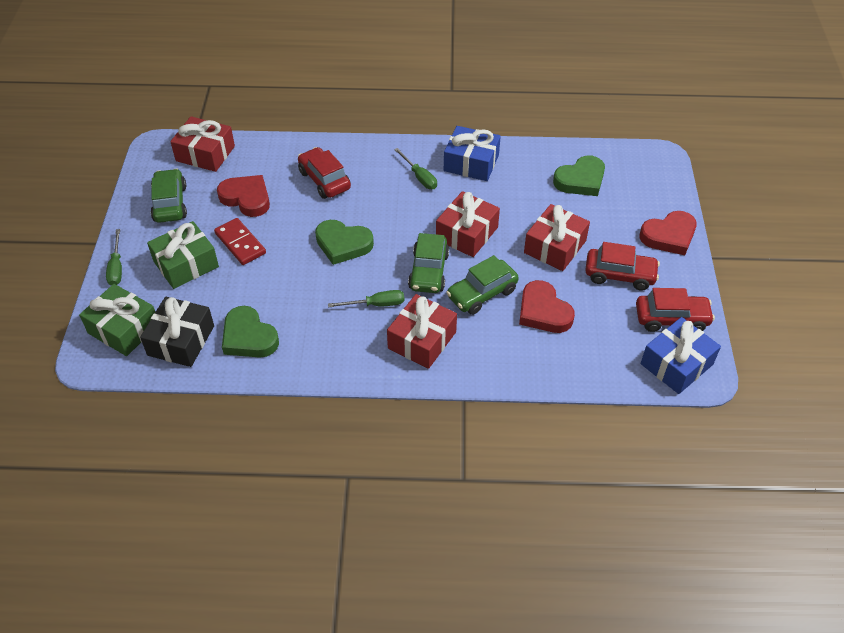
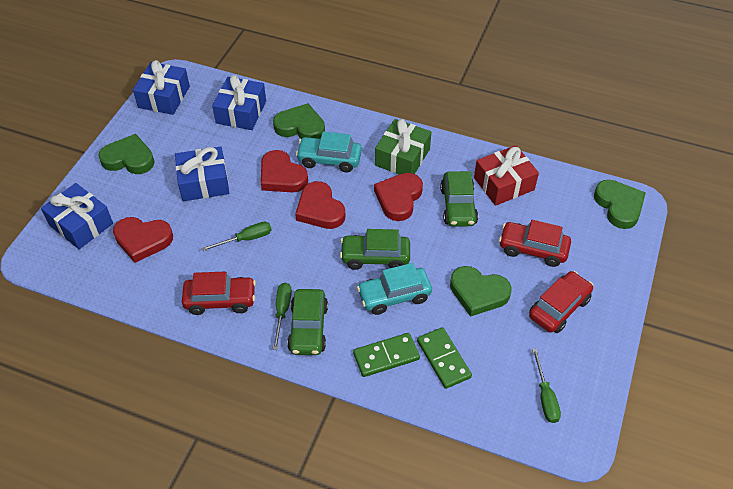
black gift: 1 -> 0
blue gift: 2 -> 4
green domino: 0 -> 2
green gift: 2 -> 1
green heart: 3 -> 4
red domino: 1 -> 0
red gift: 4 -> 1
red heart: 3 -> 4
turquoise car: 0 -> 2

